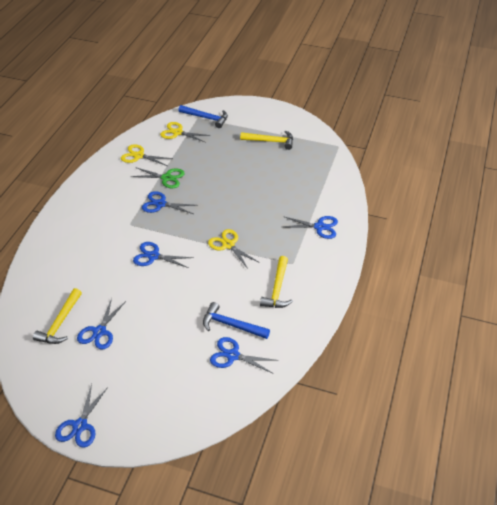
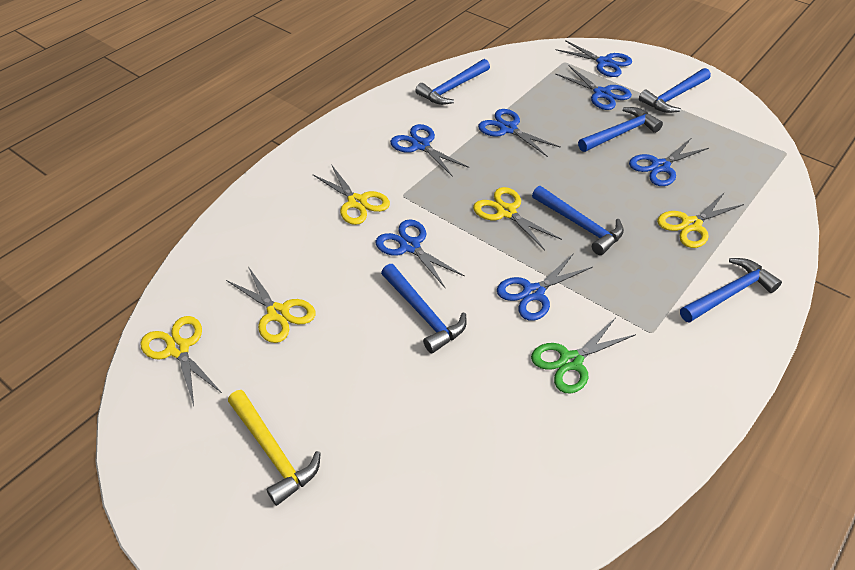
blue hammer: 2 -> 6
blue scissors: 6 -> 7
yellow hammer: 3 -> 1
yellow scissors: 3 -> 5

